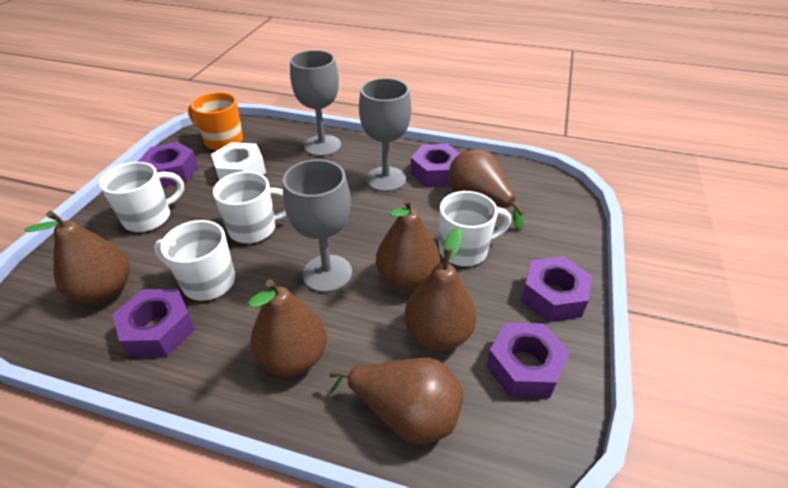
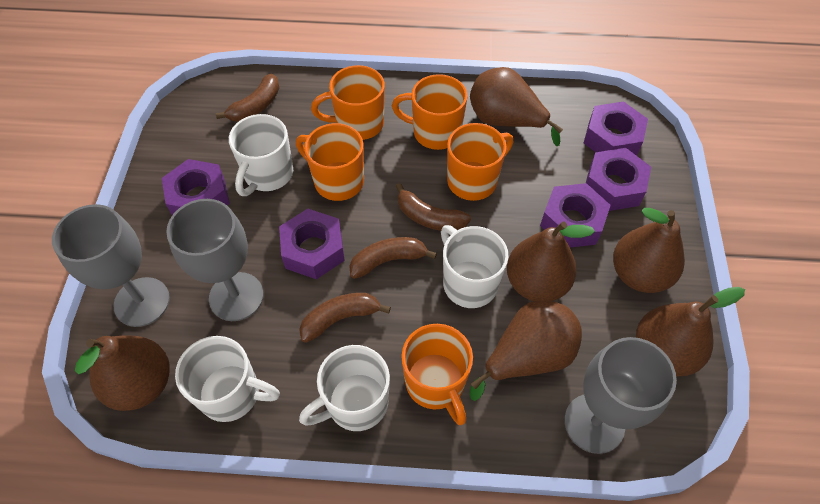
brown banana: 0 -> 4
orange mug: 1 -> 5
white nut: 1 -> 0

